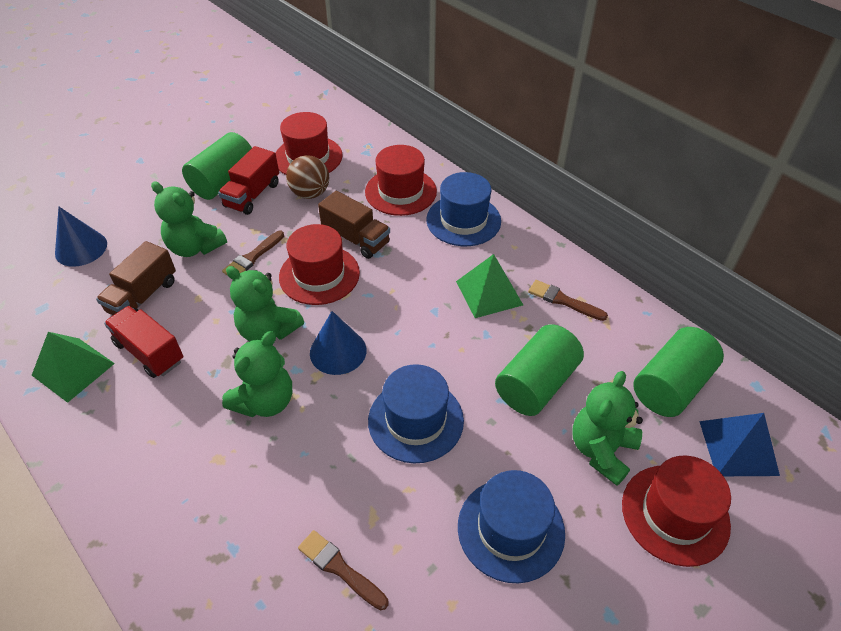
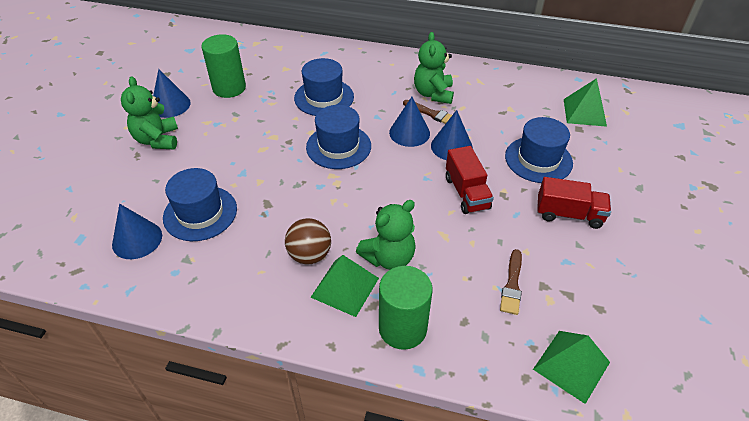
blue cone: 2 -> 4
blue hat: 3 -> 4
blue pyramid: 1 -> 0
brown brush: 3 -> 2
brown truck: 2 -> 0
green cylinder: 3 -> 2
green pyramid: 2 -> 3
green teddy bear: 4 -> 3
red hat: 4 -> 0

